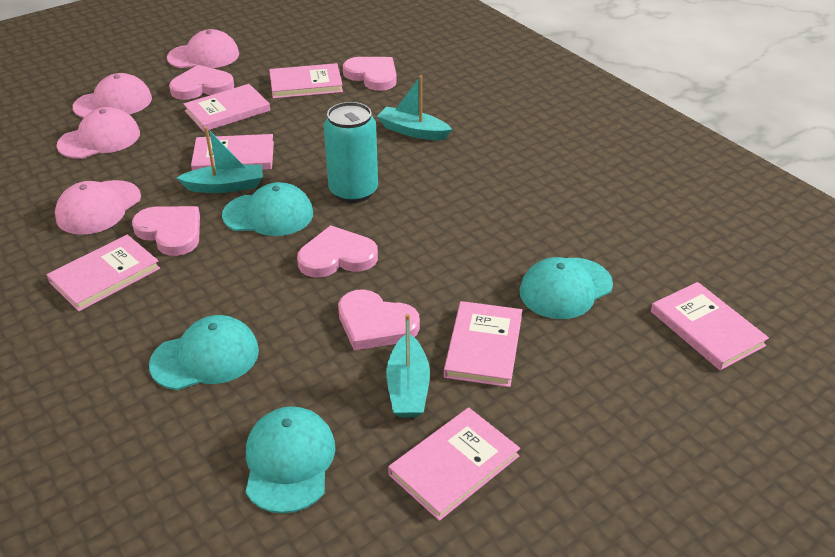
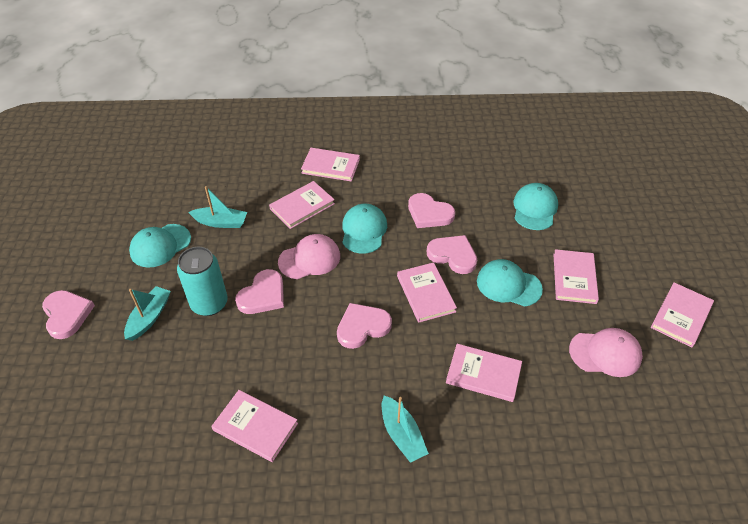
pink cap: 4 -> 2

